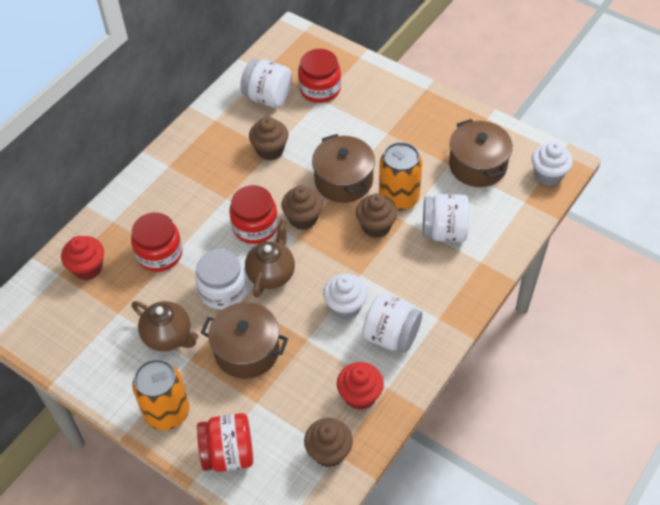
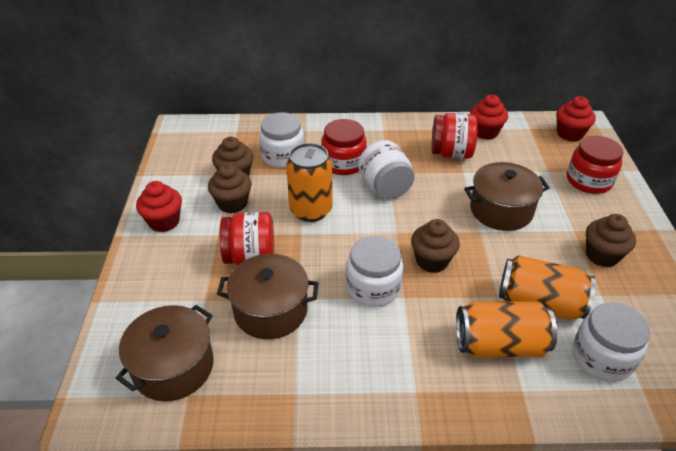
brown teapot: 2 -> 0
orange can: 2 -> 3
red cupcake: 2 -> 3
white cupcake: 2 -> 0

